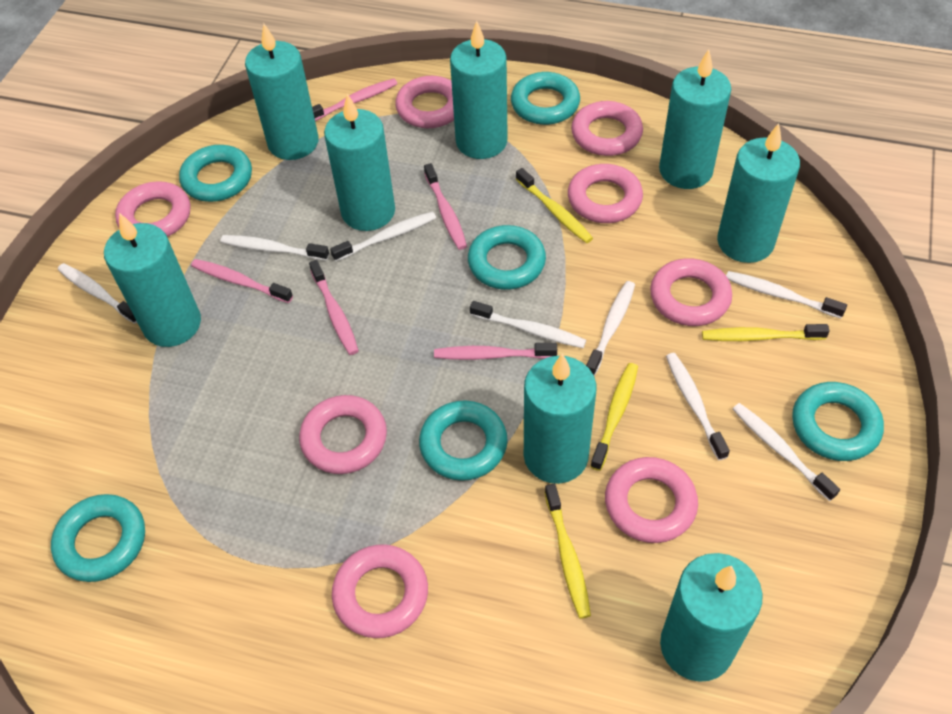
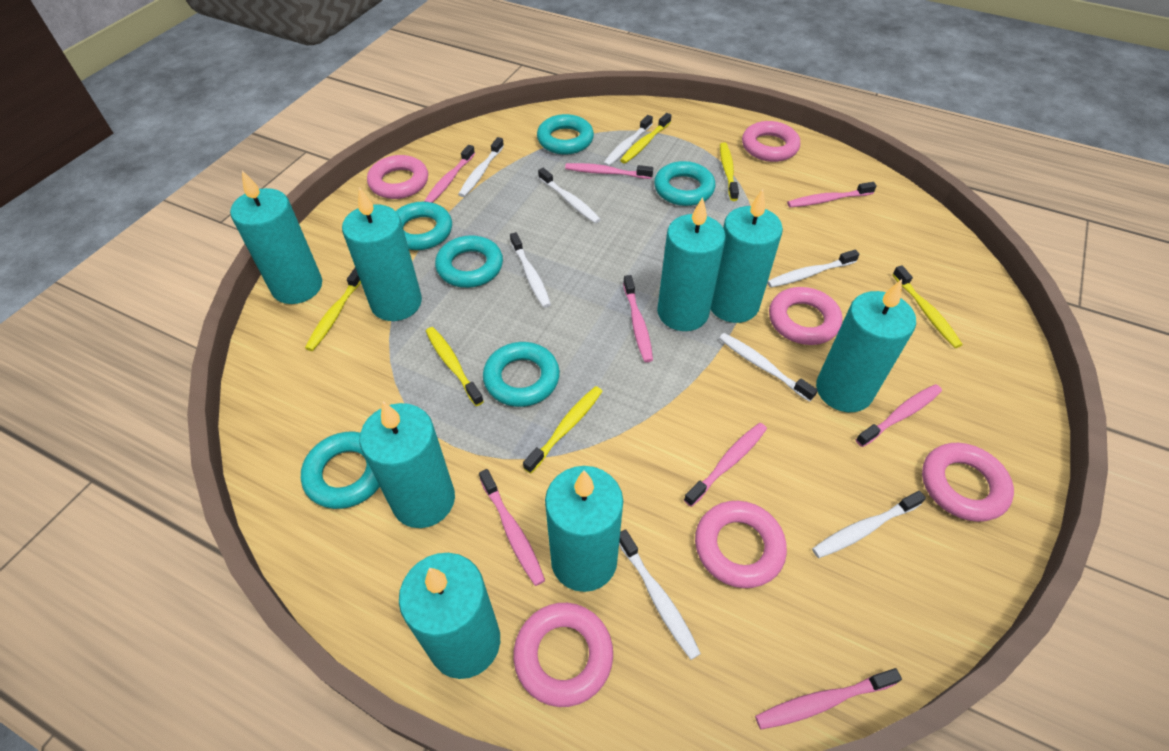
pink ring: 8 -> 6
pink toothbrush: 5 -> 8
yellow toothbrush: 4 -> 6

